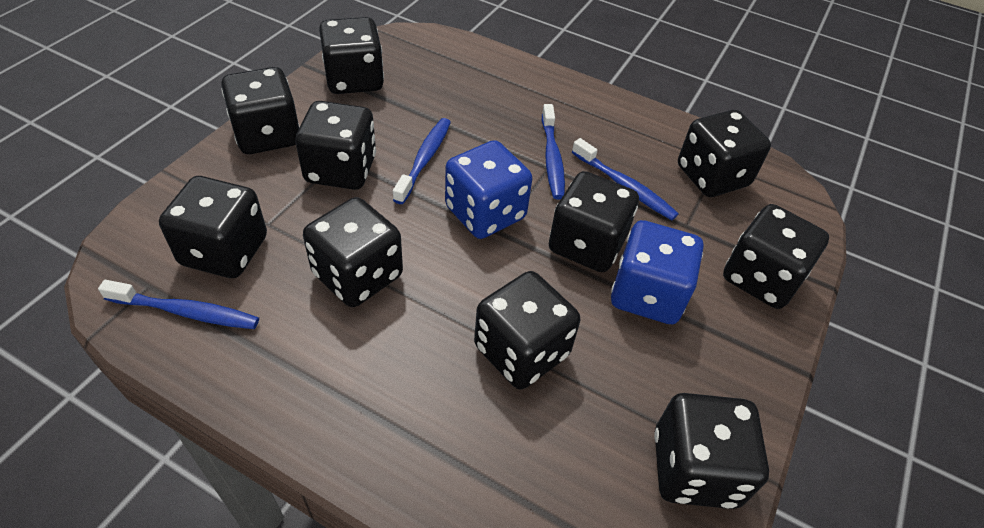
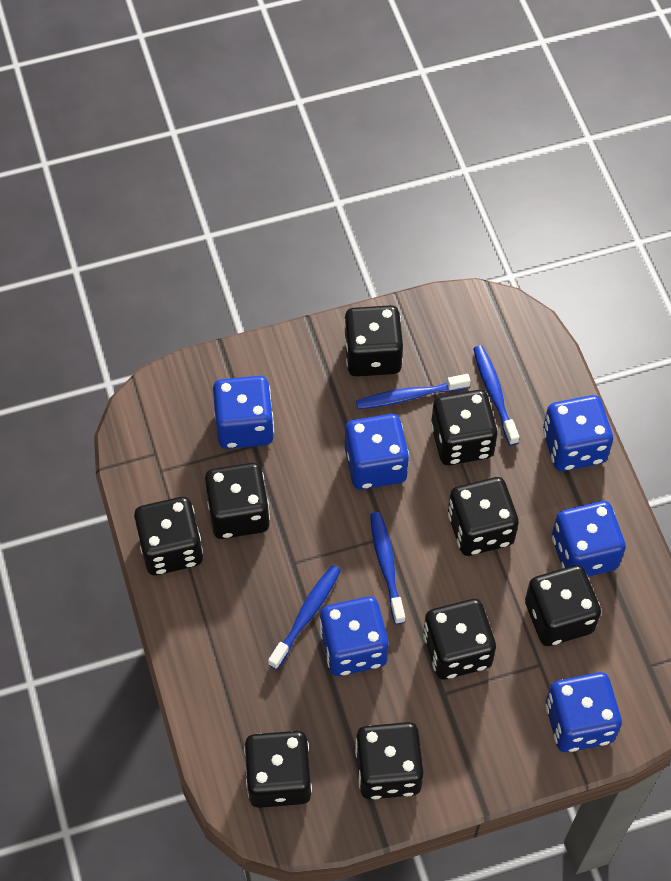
black dice: 10 -> 9
blue dice: 2 -> 6

